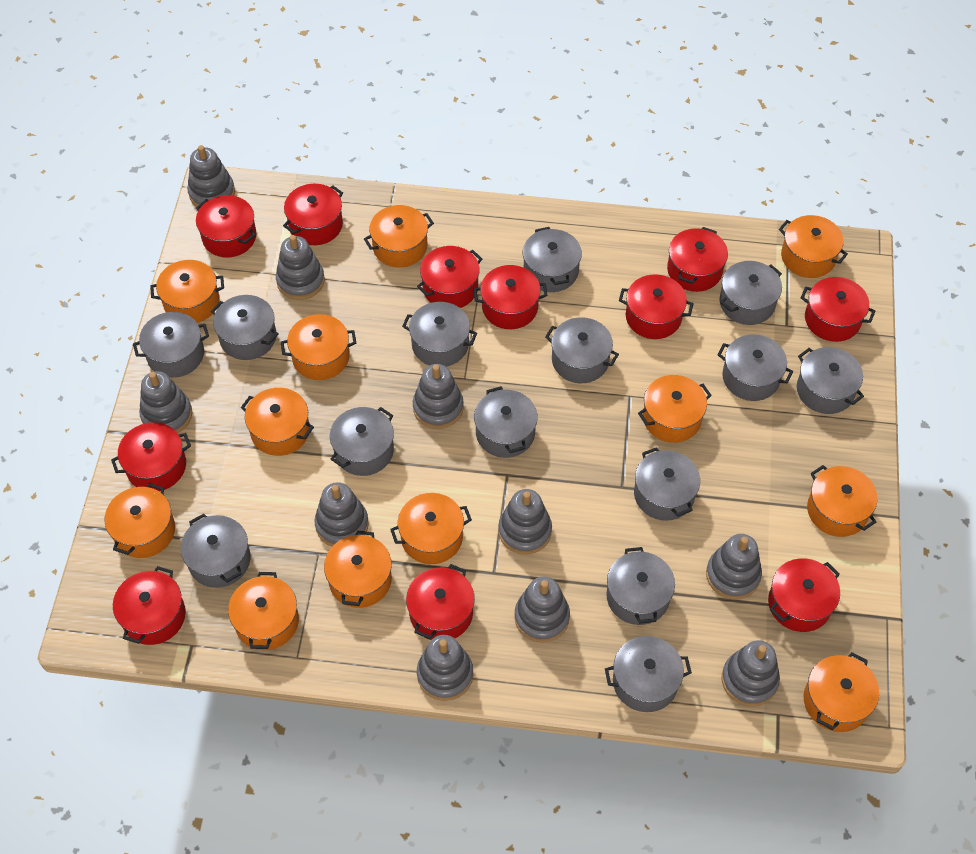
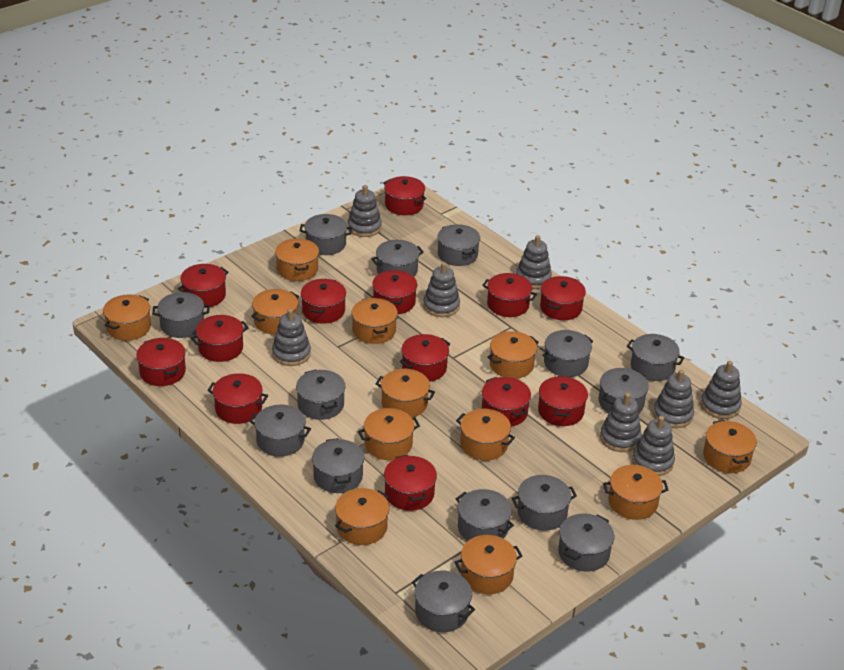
grey stacking toy: 10 -> 8
red pot: 11 -> 13

